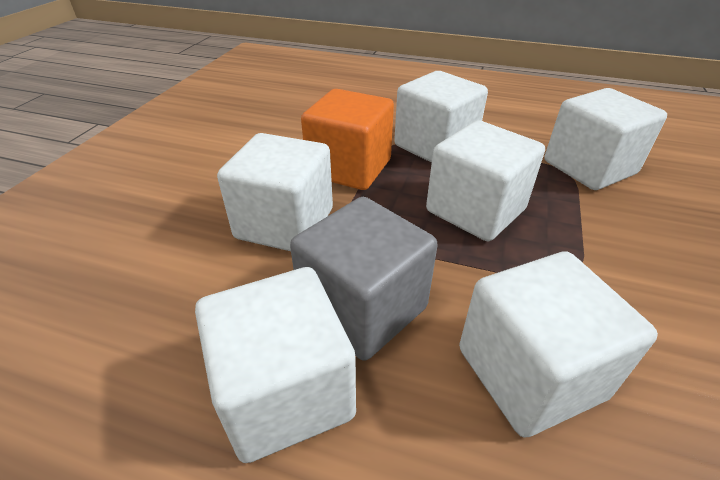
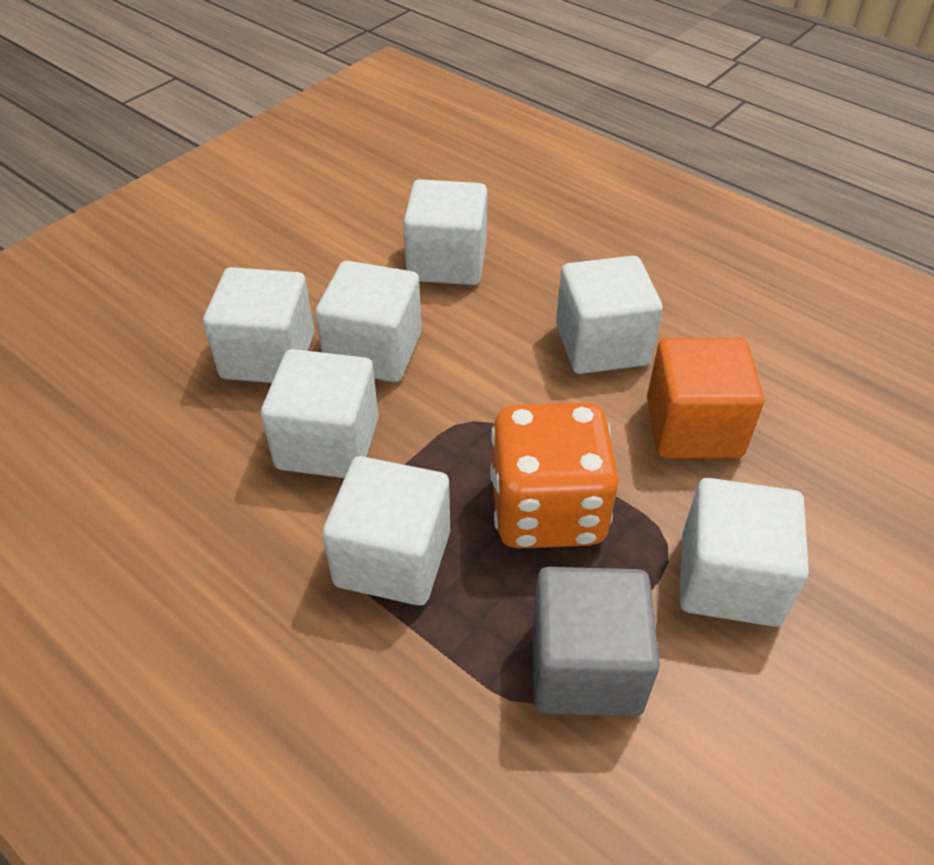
orange dice: 0 -> 1
white cube: 6 -> 7

